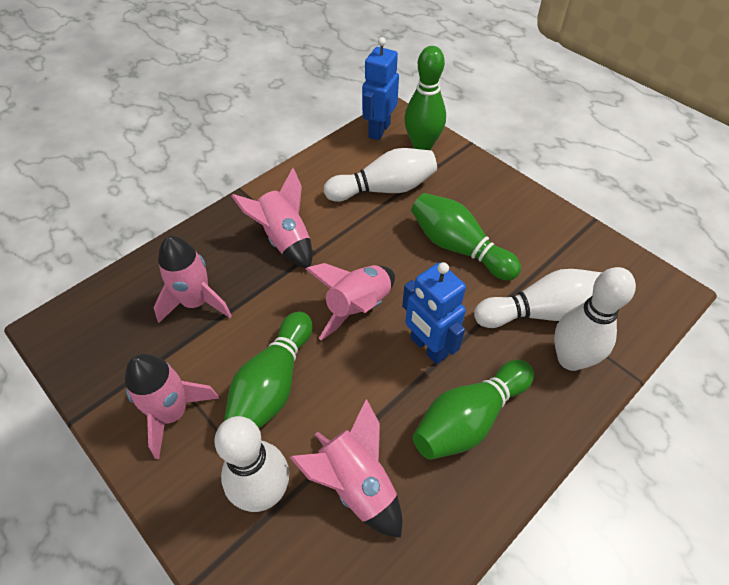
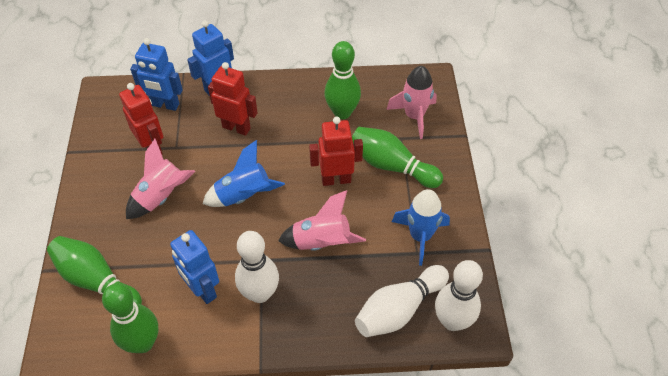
blue robot: 2 -> 3
blue rocket: 0 -> 2
pink rocket: 5 -> 3
red robot: 0 -> 3
white bowling pin: 4 -> 3

